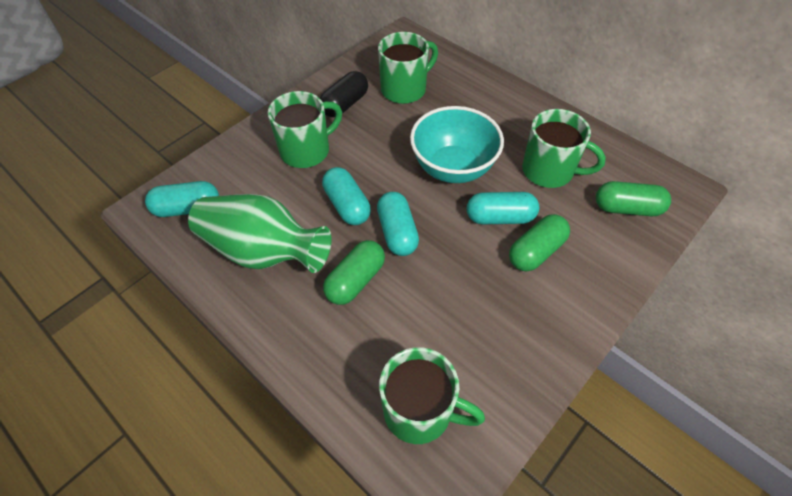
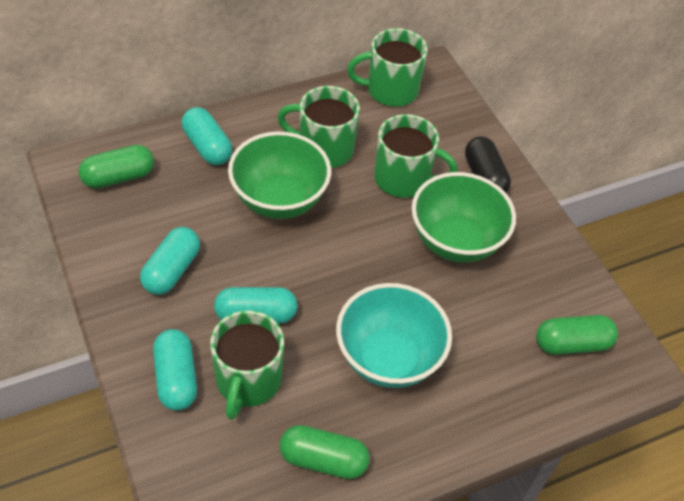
green bowl: 0 -> 2
green vase: 1 -> 0

